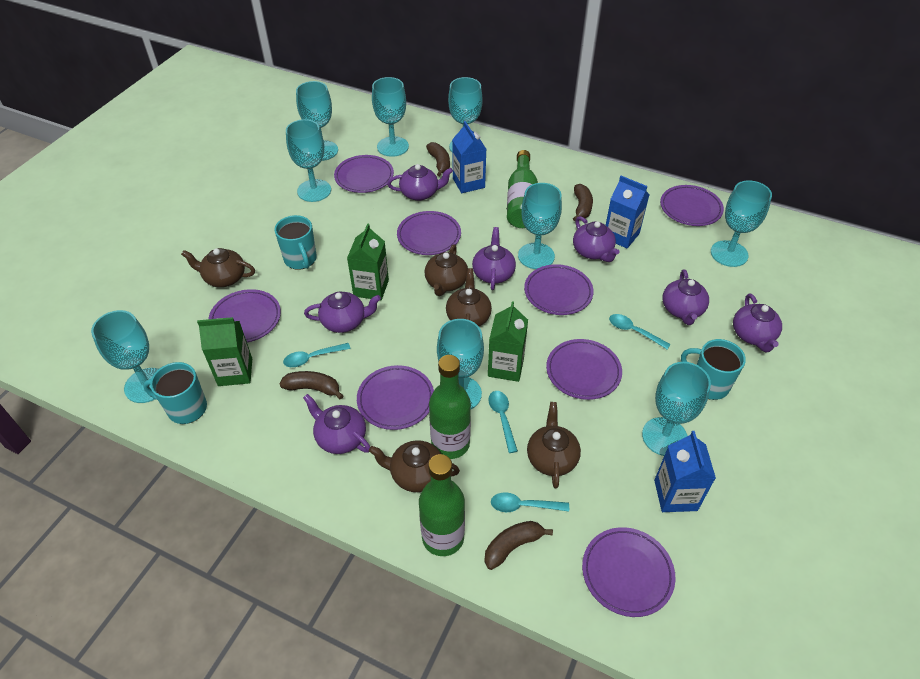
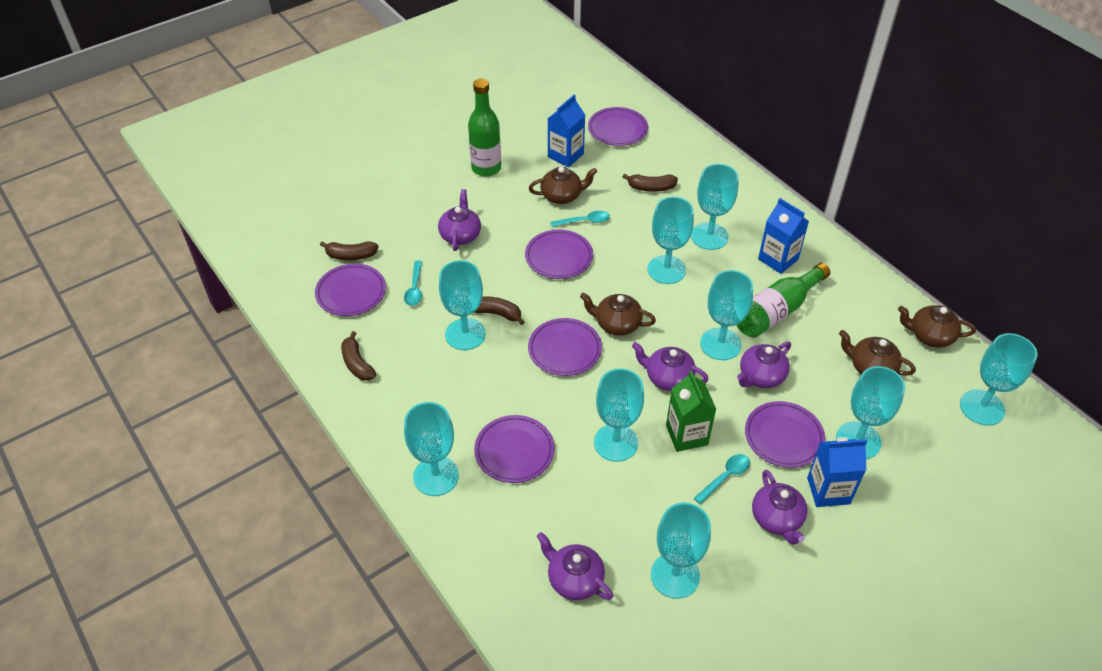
brown teapot: 5 -> 4
green bottle: 3 -> 2
green carton: 3 -> 1
purple plate: 8 -> 6
purple teapot: 7 -> 5
turquoise mug: 3 -> 0
turquoise spoon: 4 -> 3

